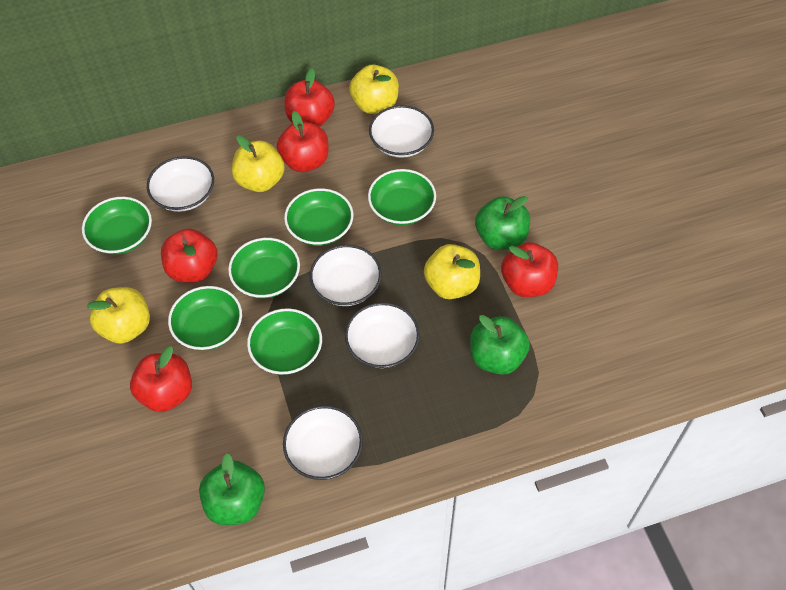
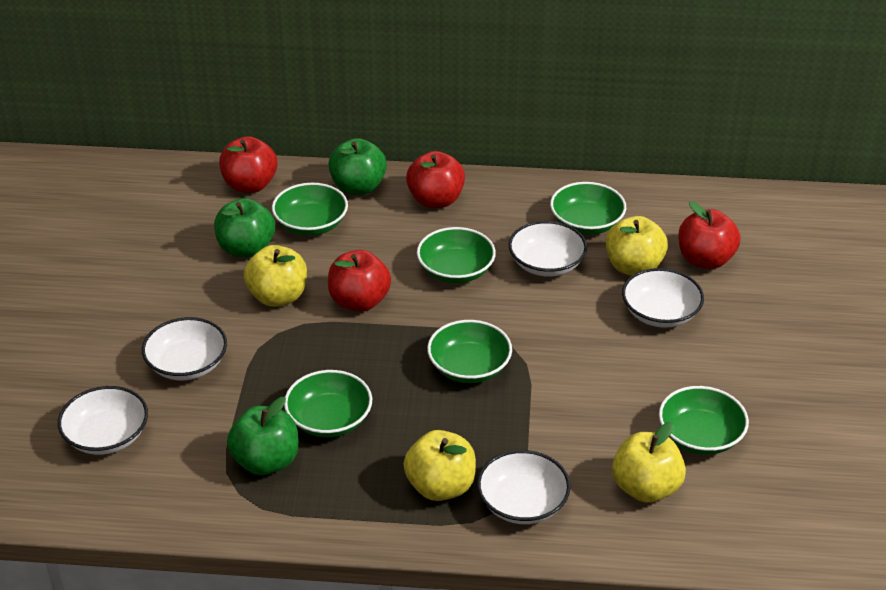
red apple: 5 -> 4

